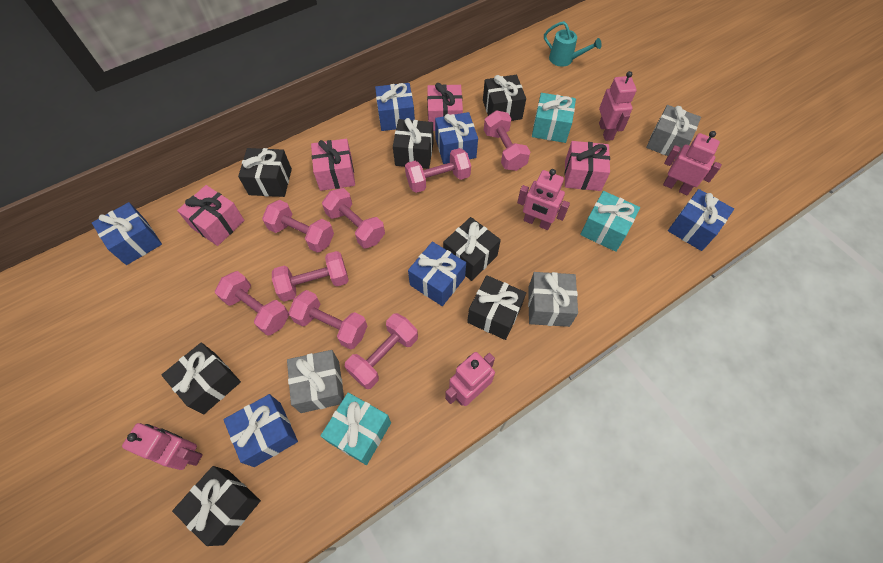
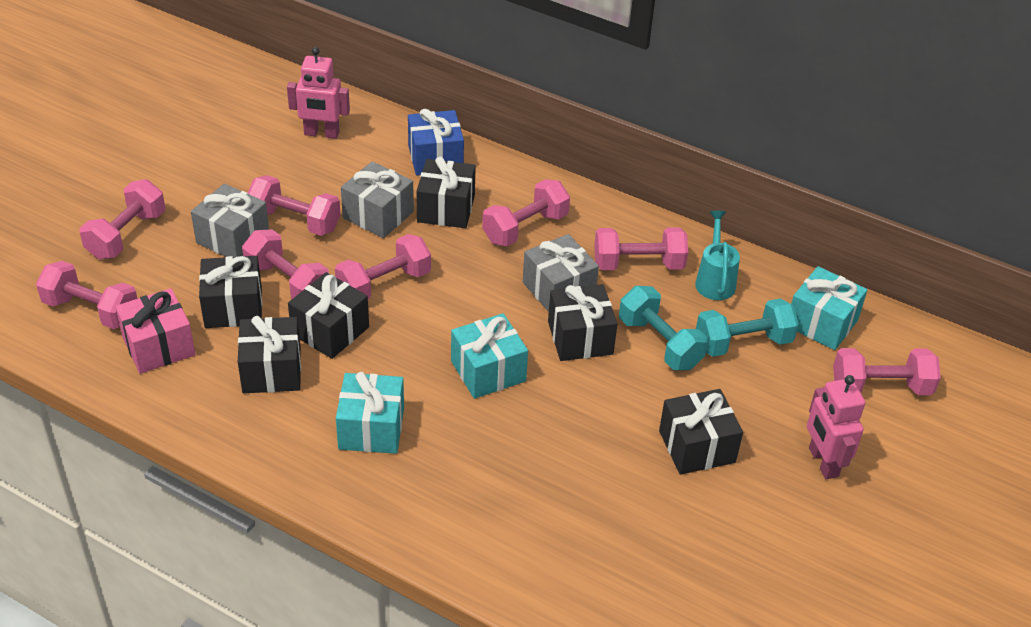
black gift: 7 -> 6
blue gift: 6 -> 1
pink gift: 4 -> 1
pink robot: 5 -> 2
turquoise dumbbell: 0 -> 2

